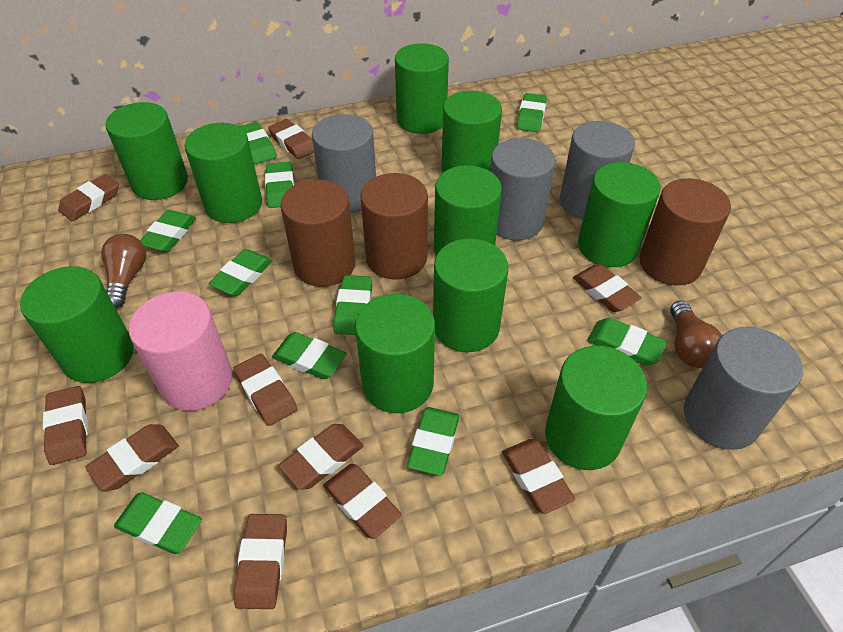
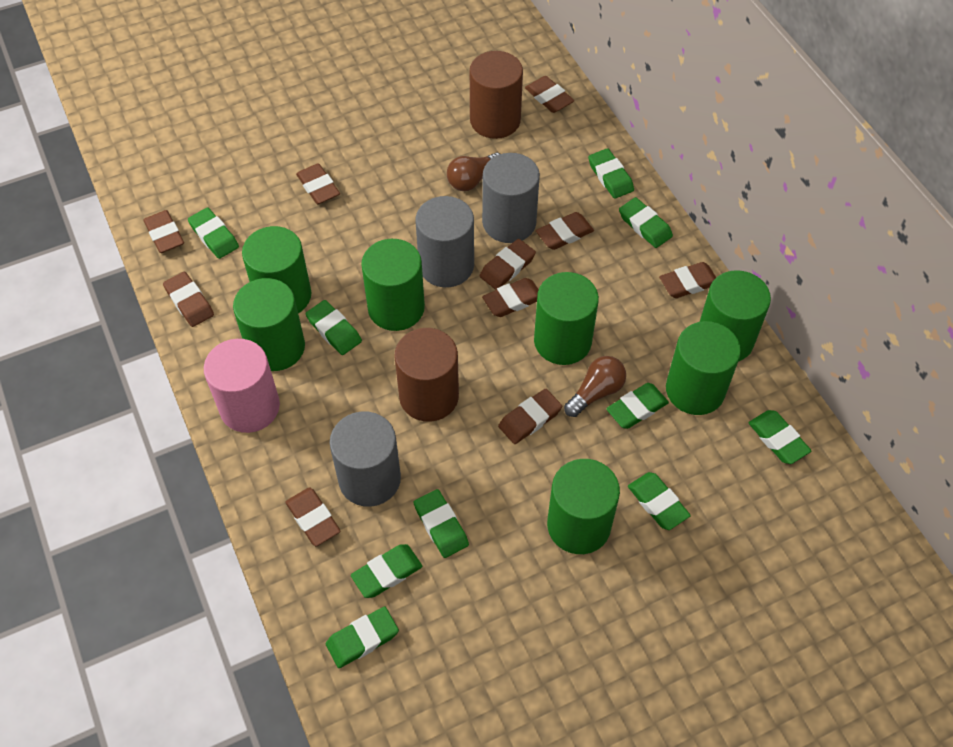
brown cylinder: 3 -> 2
green cylinder: 10 -> 7
grey cylinder: 4 -> 3

